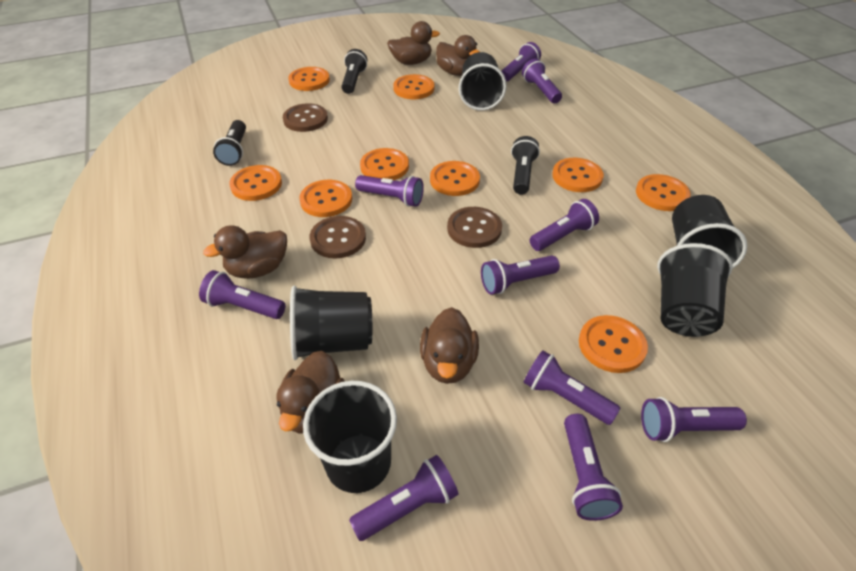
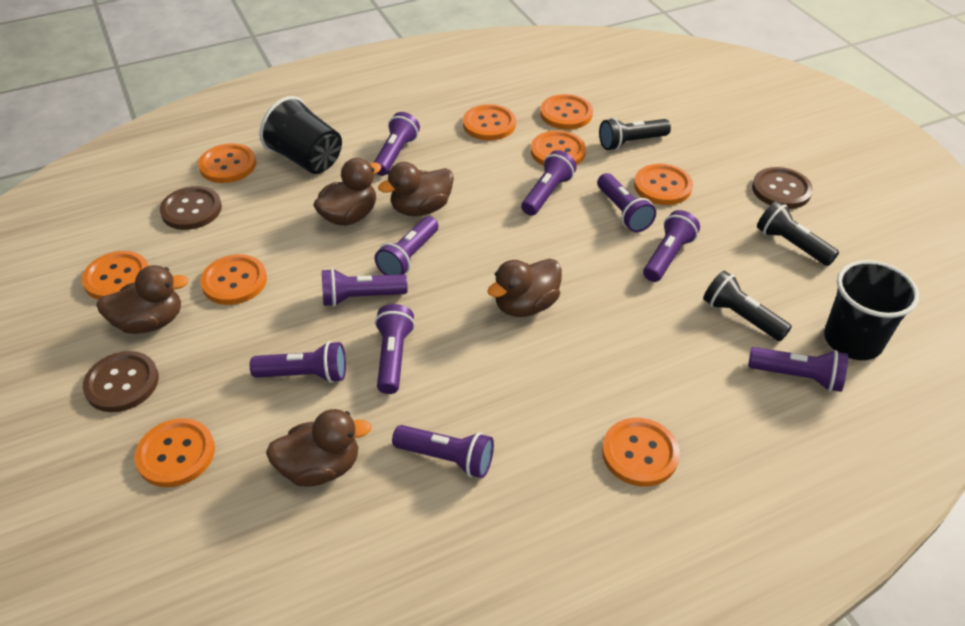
black cup: 5 -> 2

